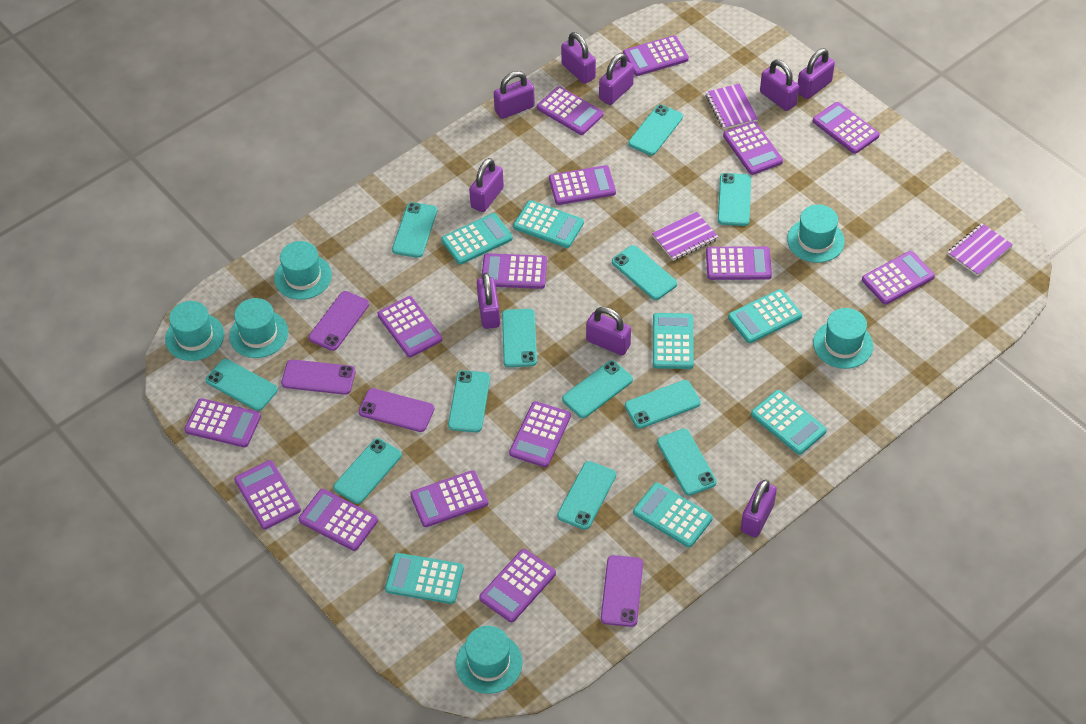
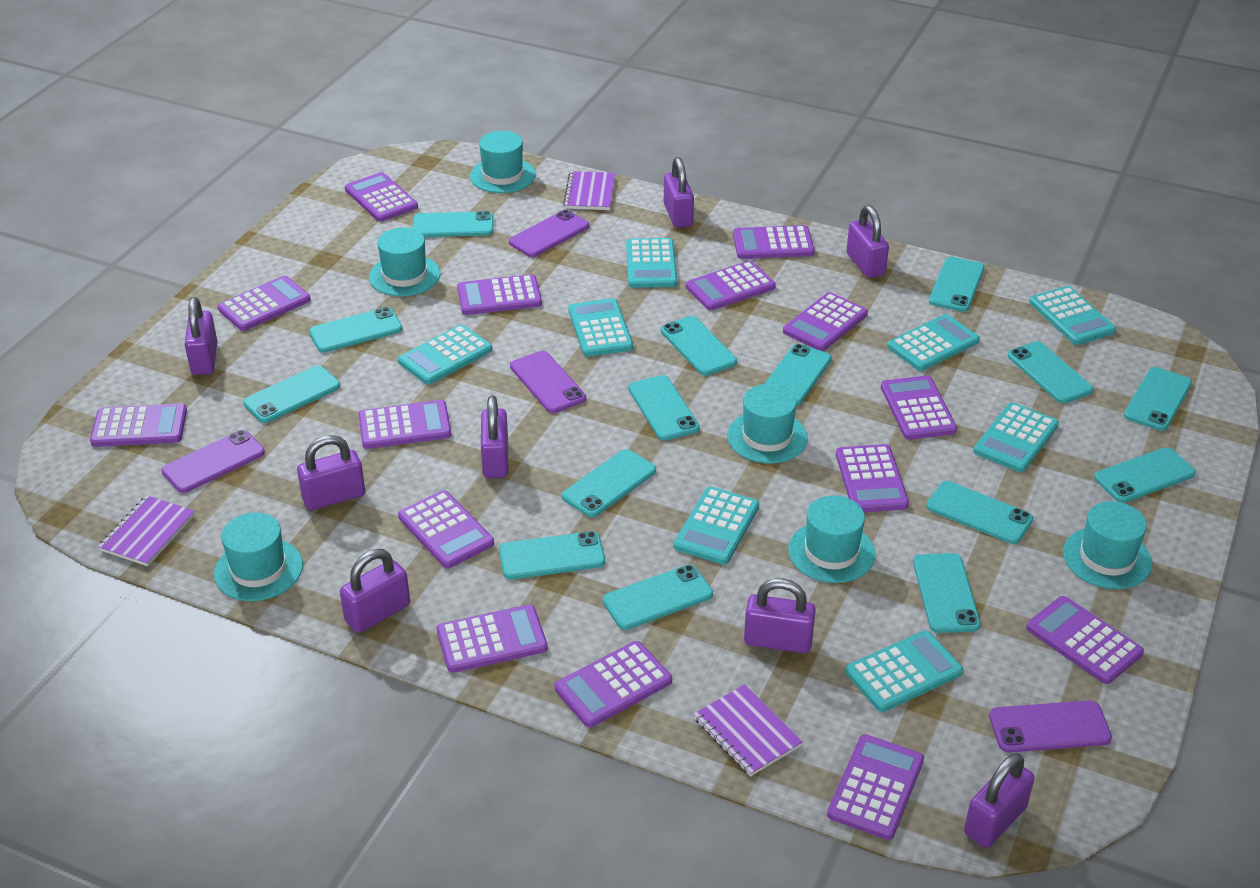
purple padlock: 9 -> 8
turquoise calculator: 7 -> 8
turquoise phone: 12 -> 15

